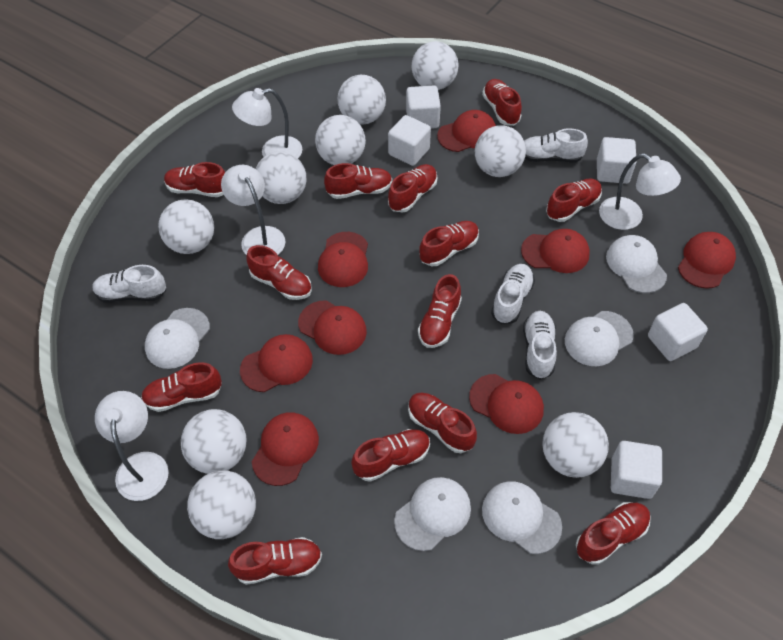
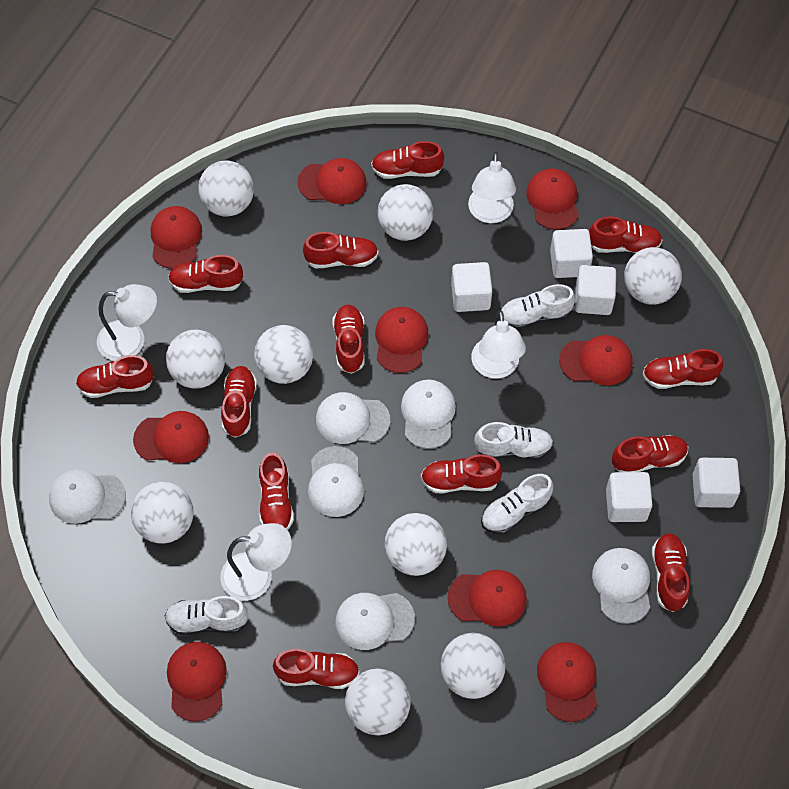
red cap: 8 -> 9
white cap: 5 -> 6

